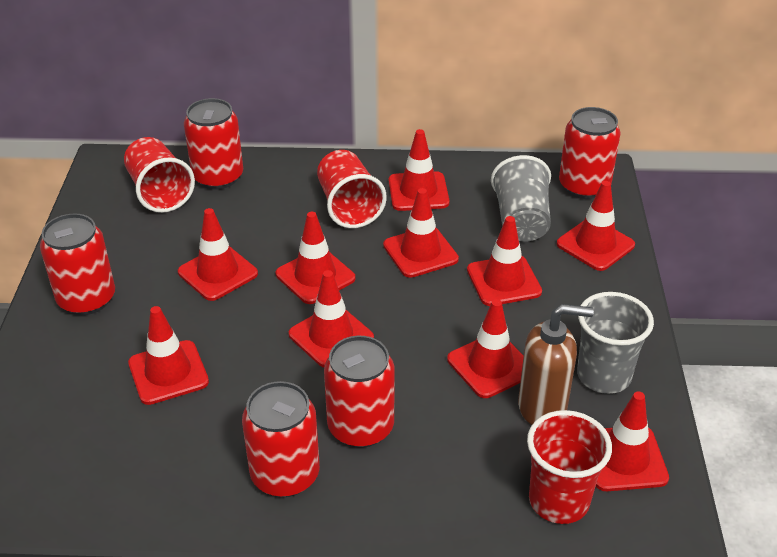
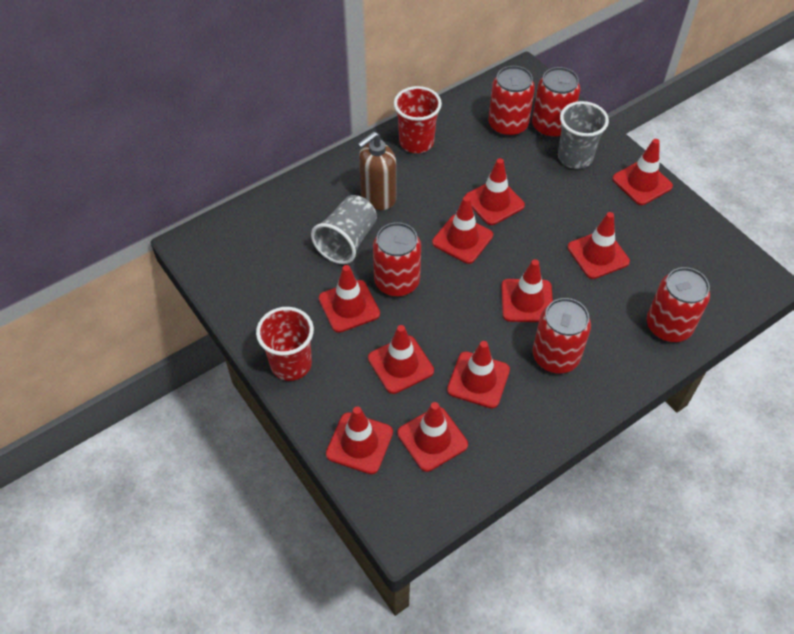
red cup: 3 -> 2

